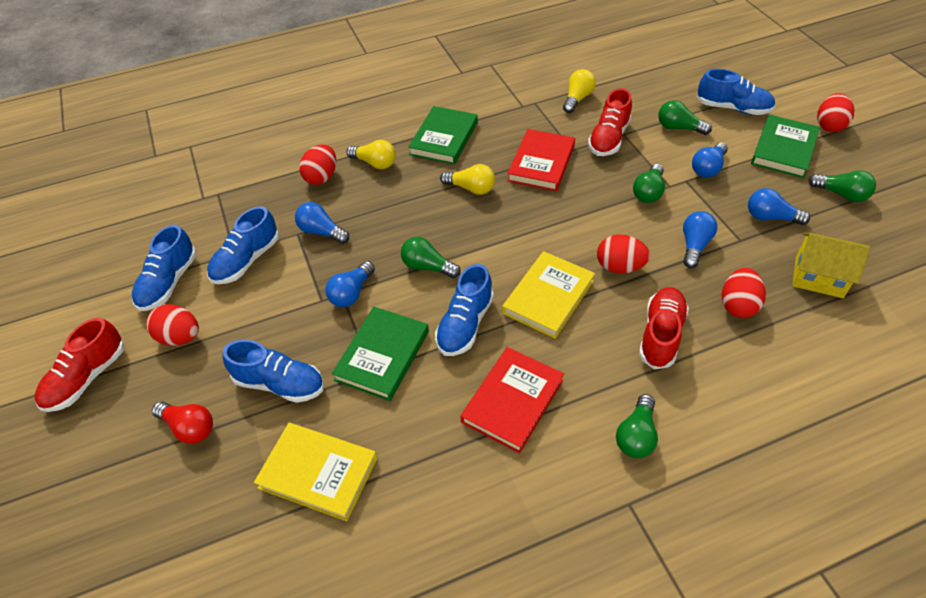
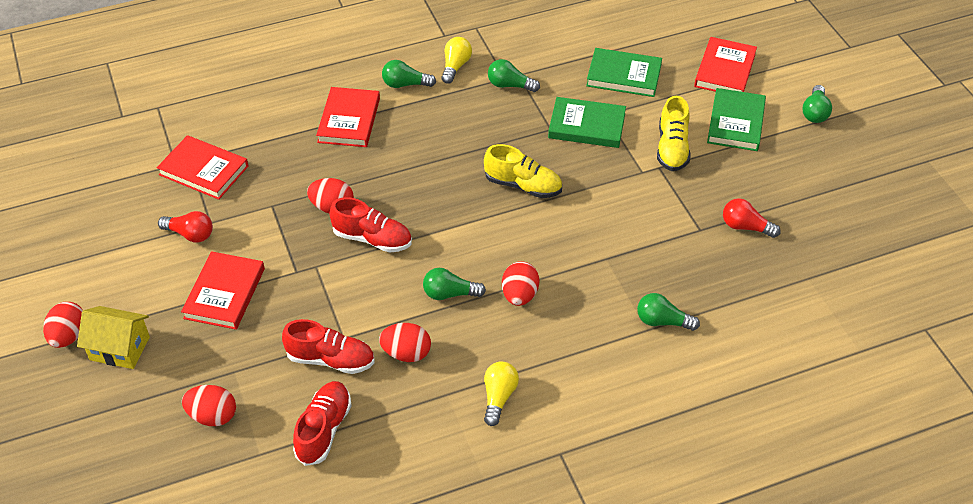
blue light bulb: 5 -> 0
blue shoe: 5 -> 0
red book: 2 -> 4
red light bulb: 1 -> 2
yellow book: 2 -> 0
yellow light bulb: 3 -> 2
yellow shoe: 0 -> 2

